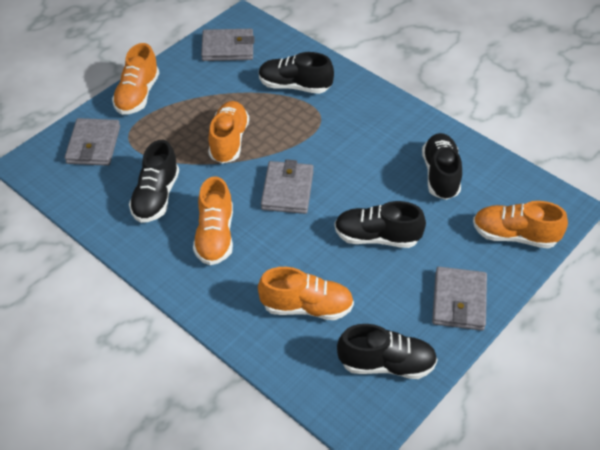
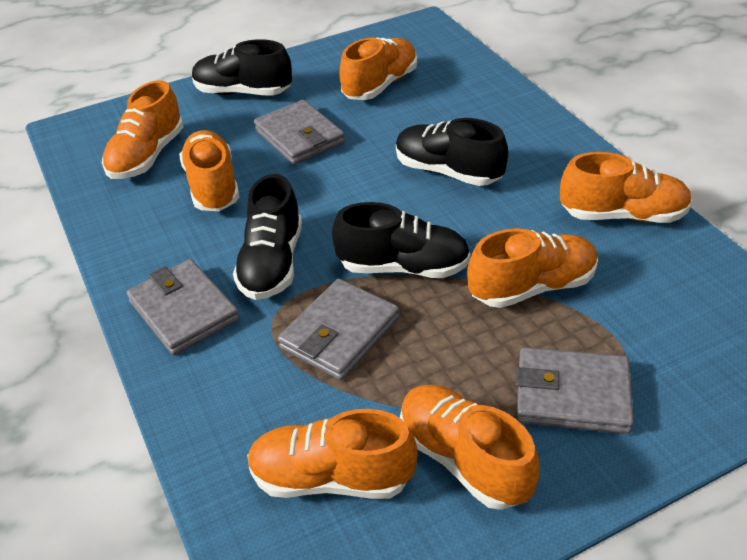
black shoe: 5 -> 4
orange shoe: 5 -> 7

